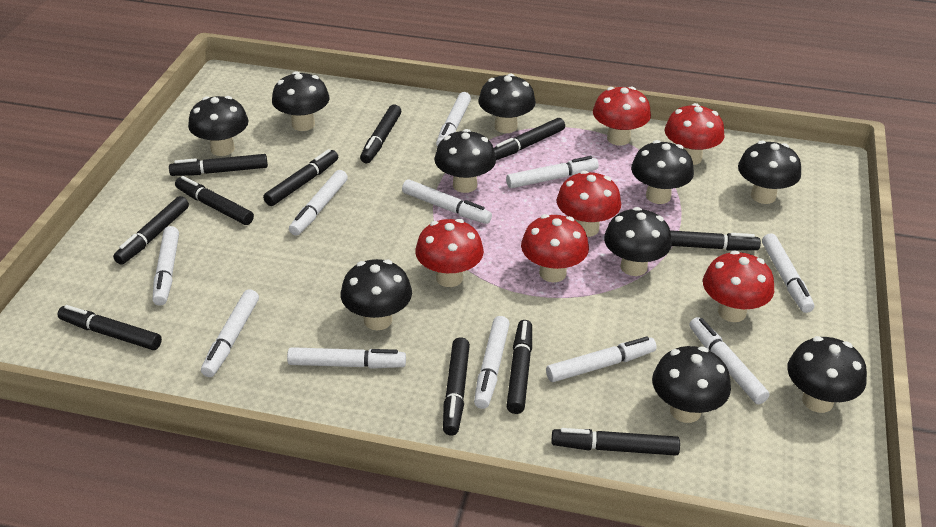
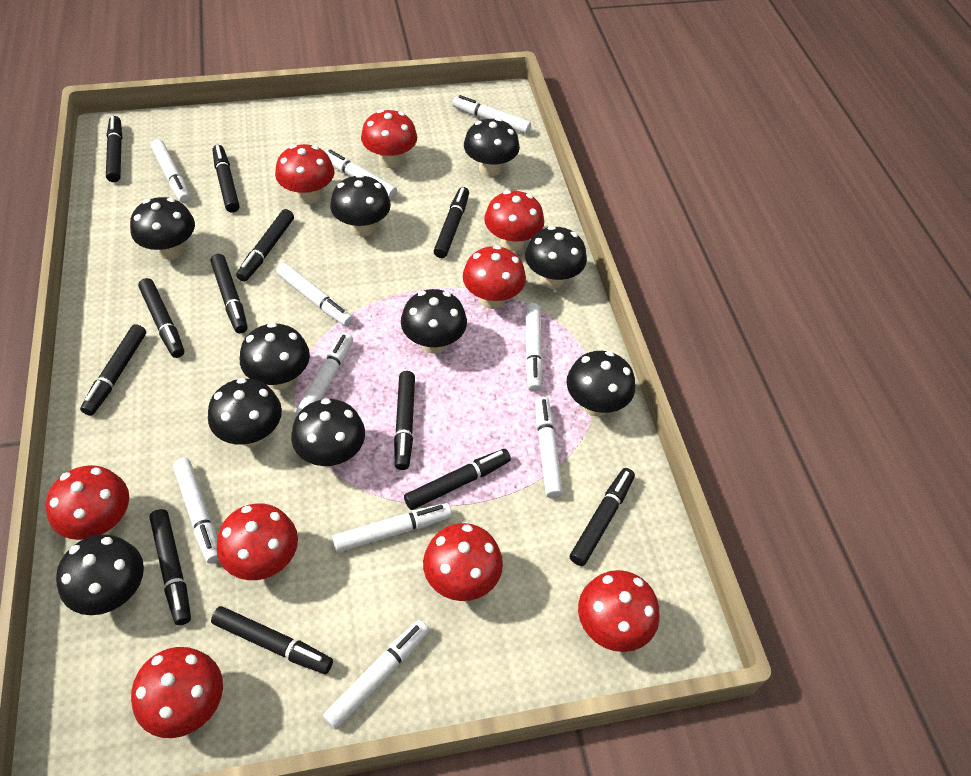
black marker: 11 -> 12
red mushroom: 6 -> 9
white marker: 11 -> 10

